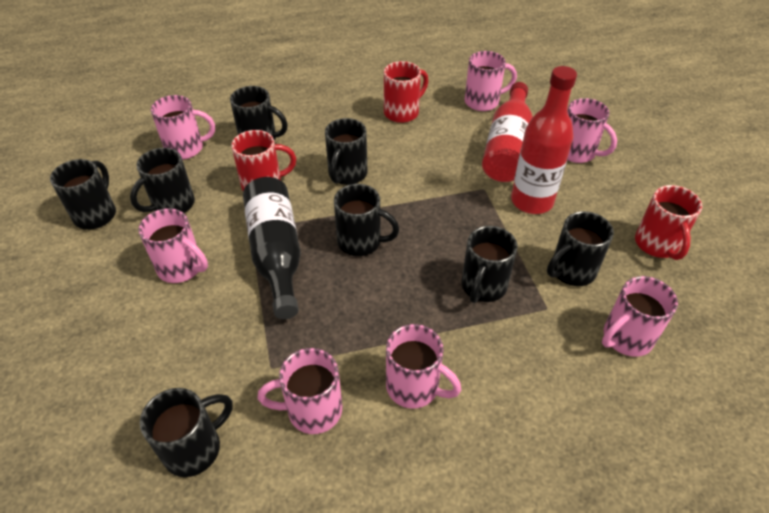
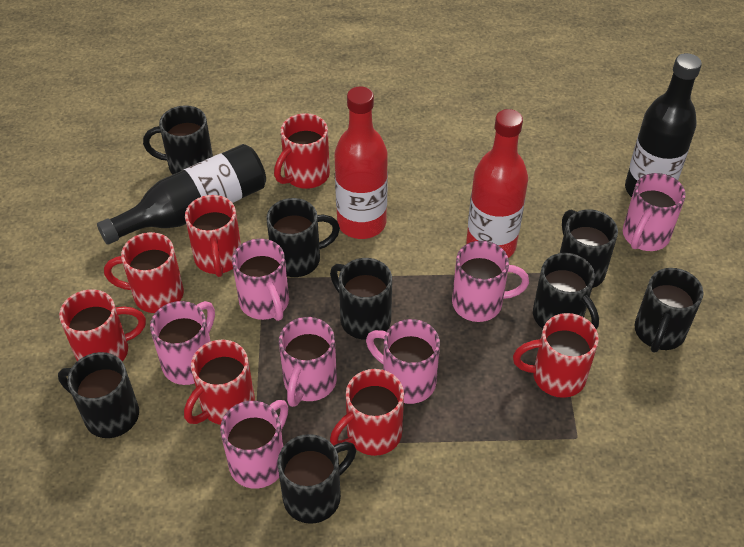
black bottle: 1 -> 2
red mug: 3 -> 7

